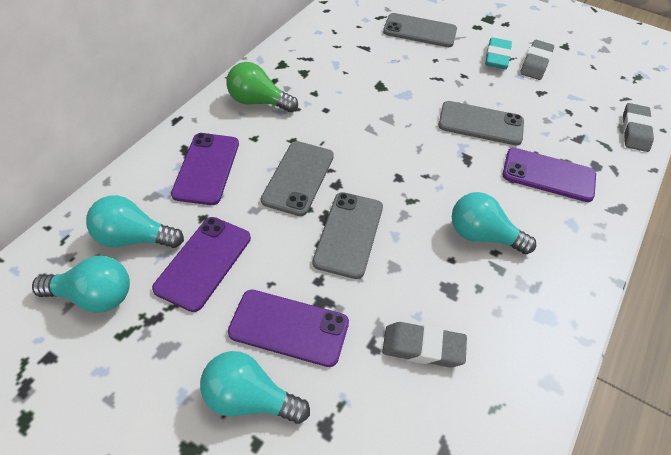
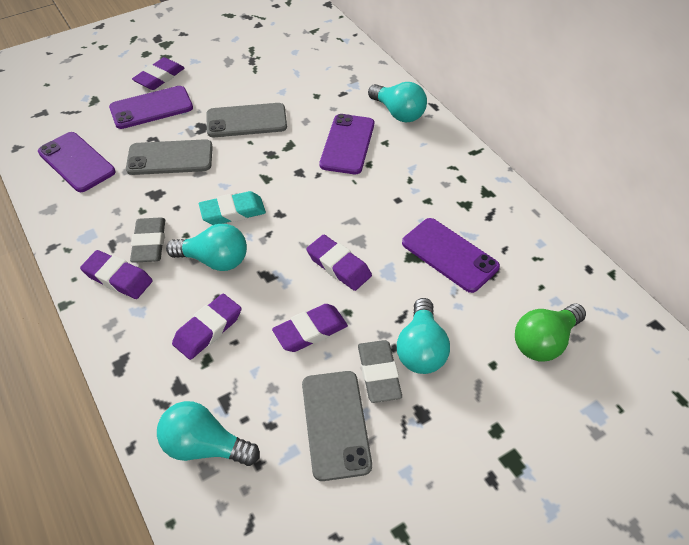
grey eraser: 3 -> 2
grey phone: 4 -> 3
purple eraser: 0 -> 5

